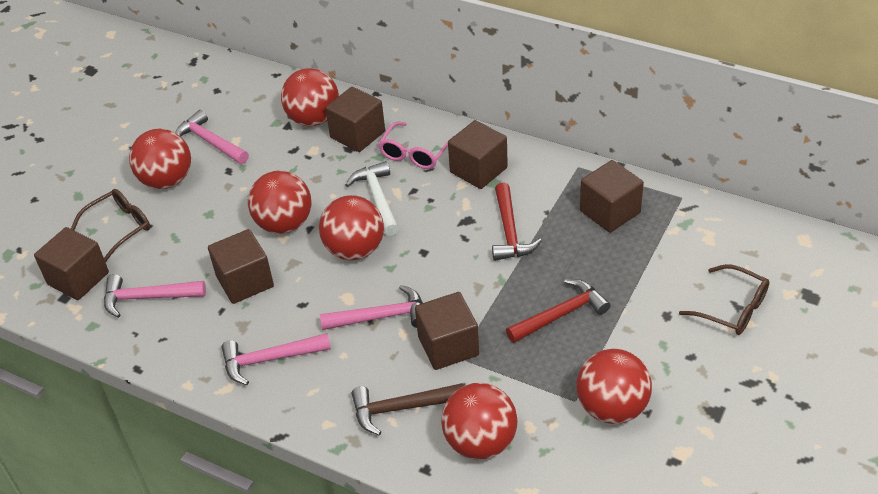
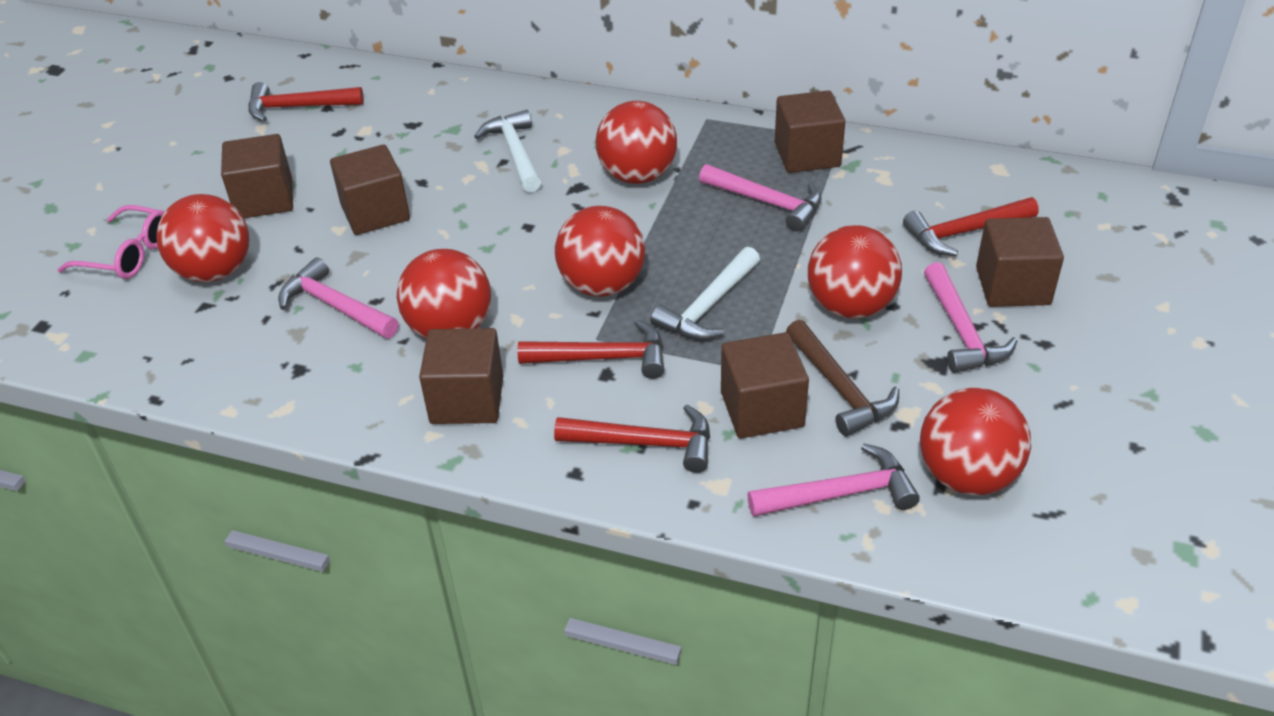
brown glasses: 2 -> 0
red hammer: 2 -> 4
white hammer: 1 -> 2

